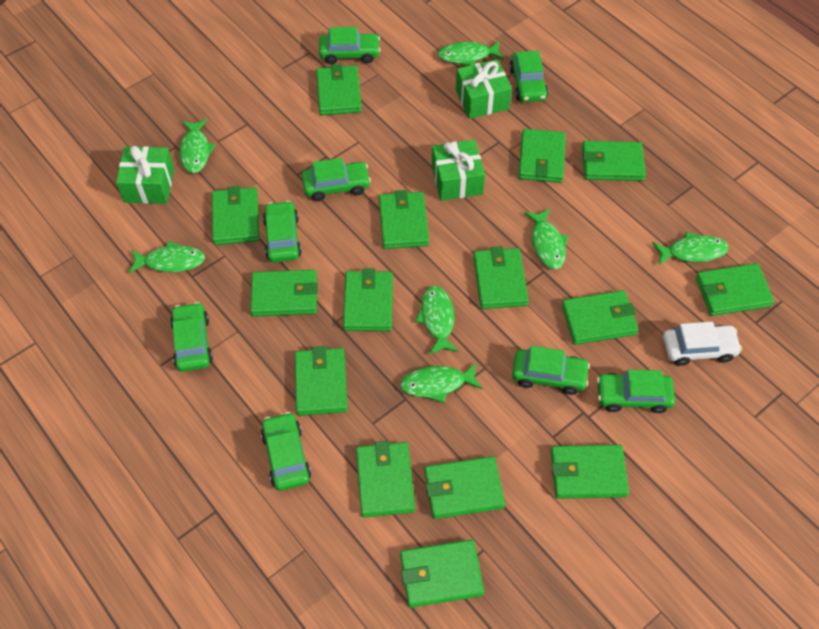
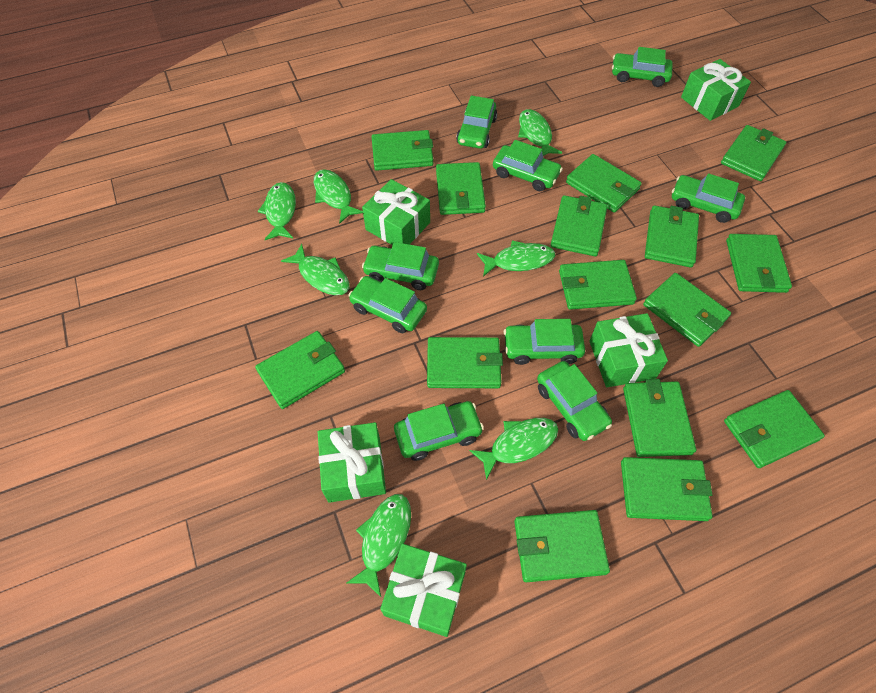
green car: 8 -> 9
green gift: 3 -> 5
white car: 1 -> 0

